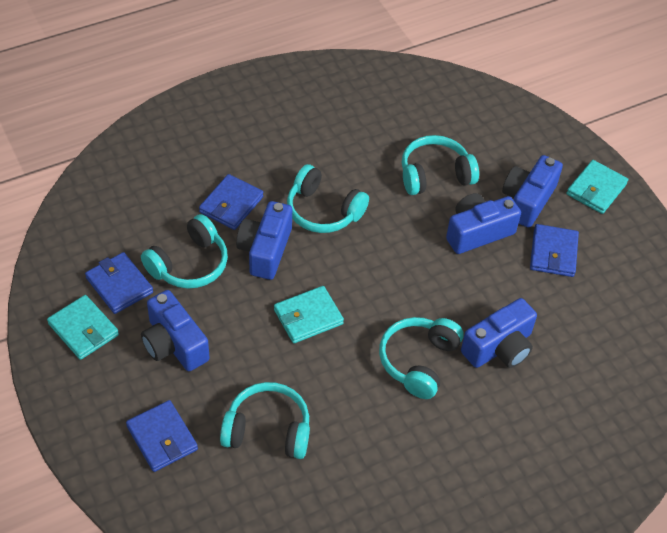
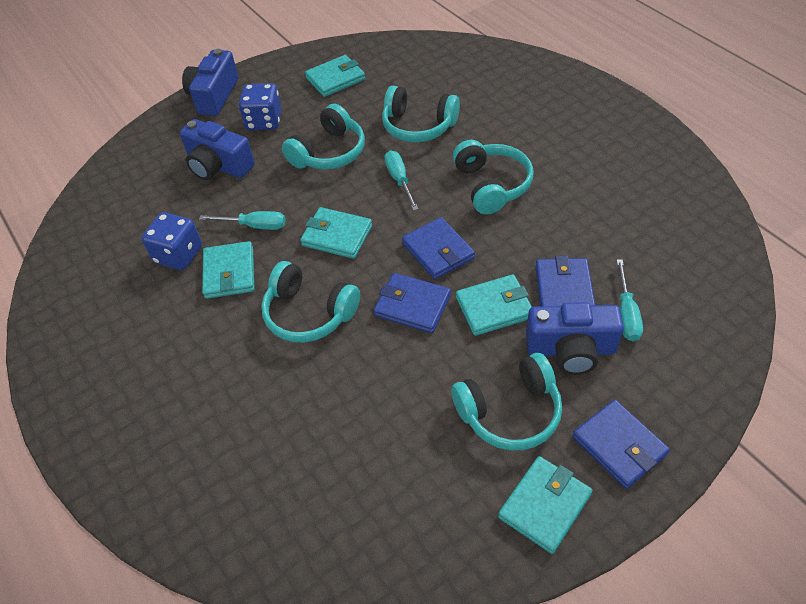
blue camera: 5 -> 3
blue dice: 0 -> 2
turquoise screwdriver: 0 -> 3
turquoise wallet: 3 -> 5

